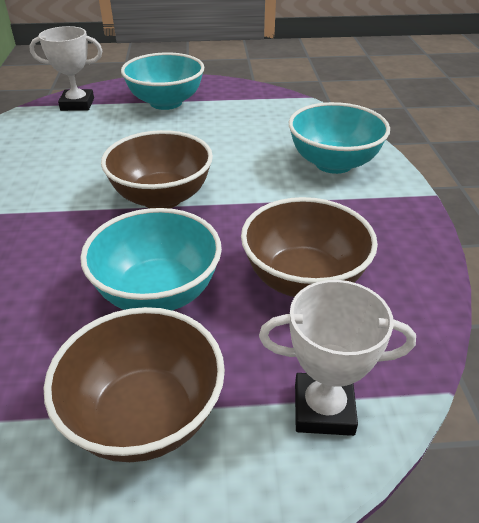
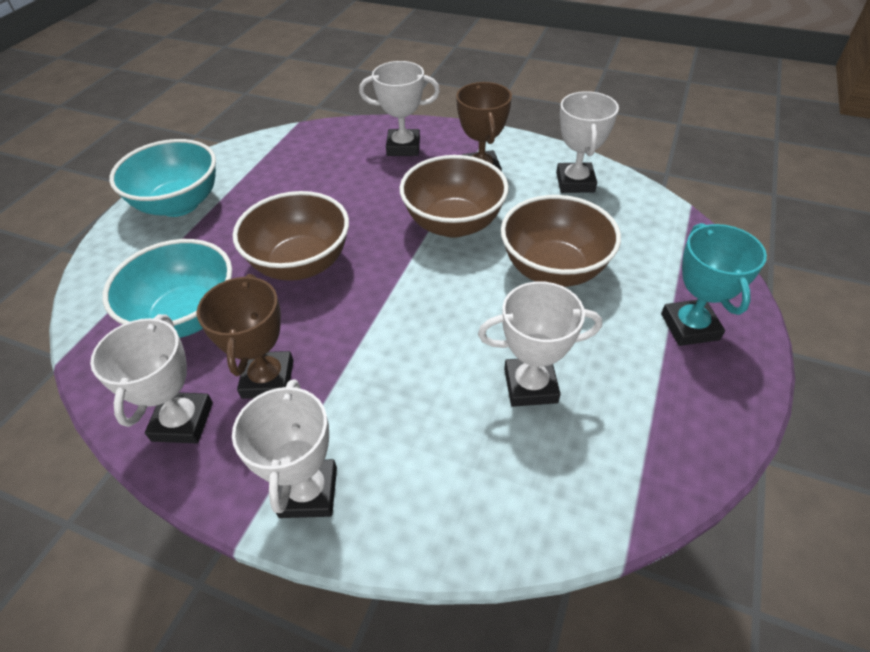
brown trophy: 0 -> 2
turquoise bowl: 3 -> 2
turquoise trophy: 0 -> 1
white trophy: 2 -> 5

